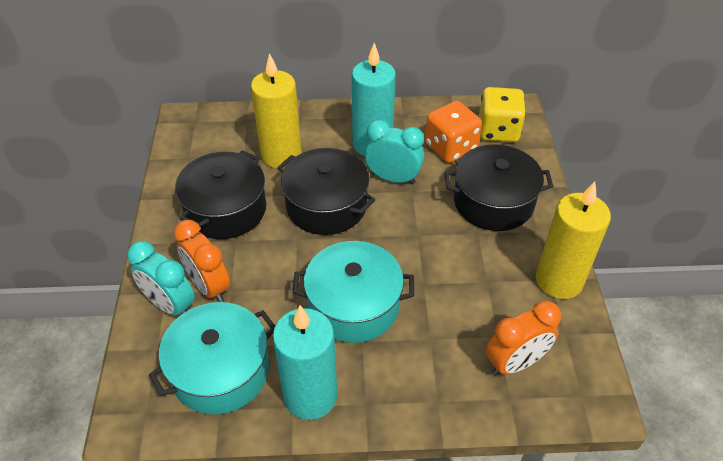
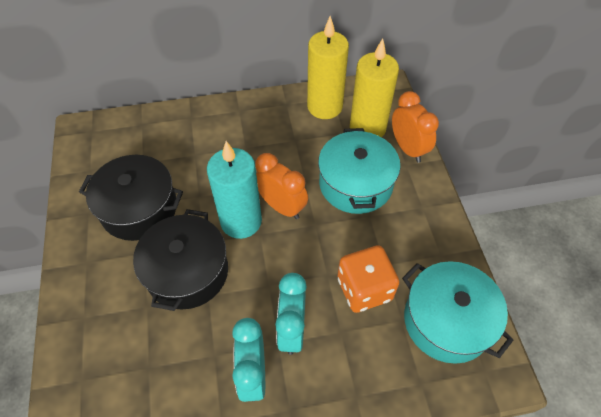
black pot: 3 -> 2
turquoise candle: 2 -> 1
yellow dice: 1 -> 0

